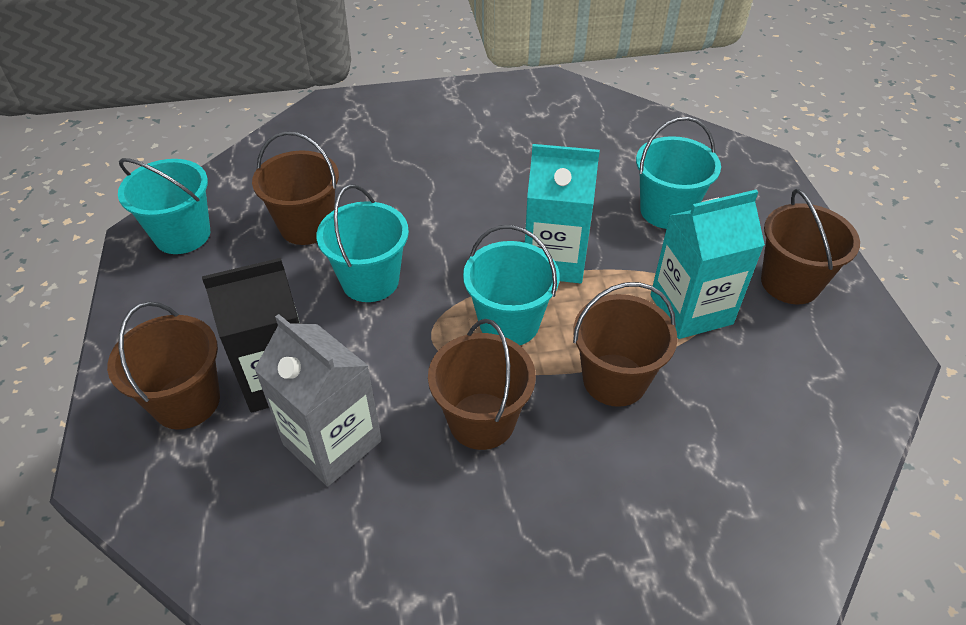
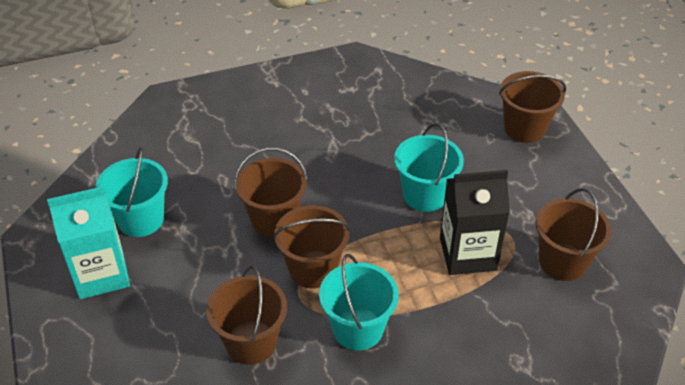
grey carton: 1 -> 0
turquoise bucket: 4 -> 3
turquoise carton: 2 -> 1

